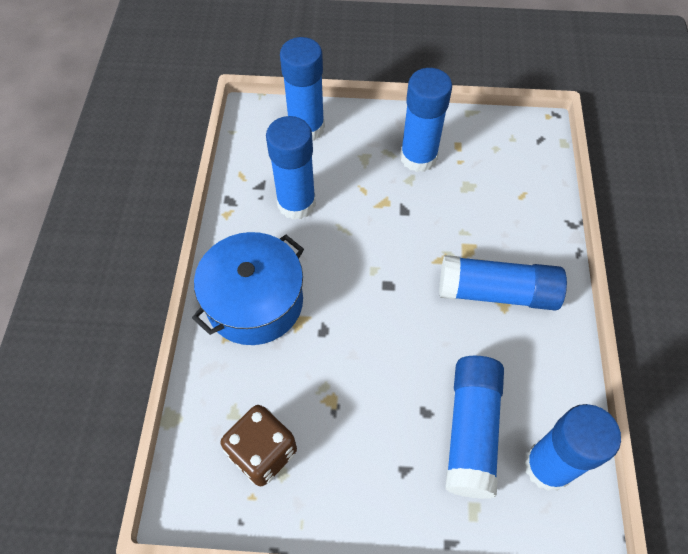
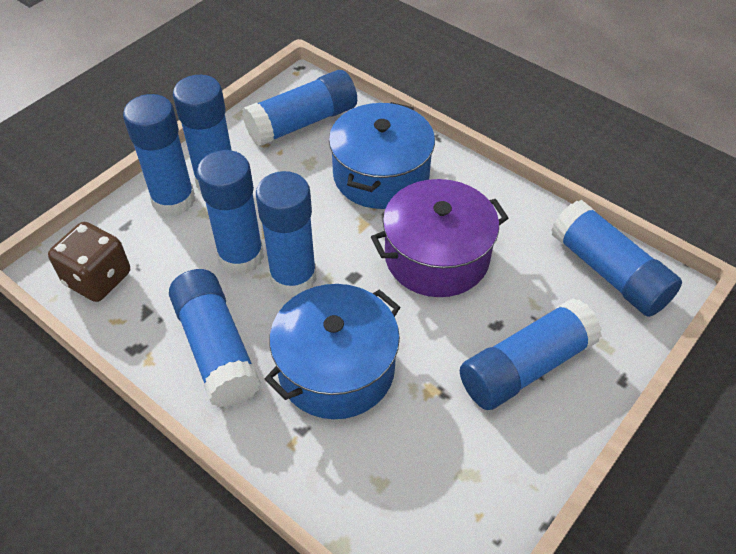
blue glue stick: 6 -> 8
blue pot: 1 -> 2
purple pot: 0 -> 1

